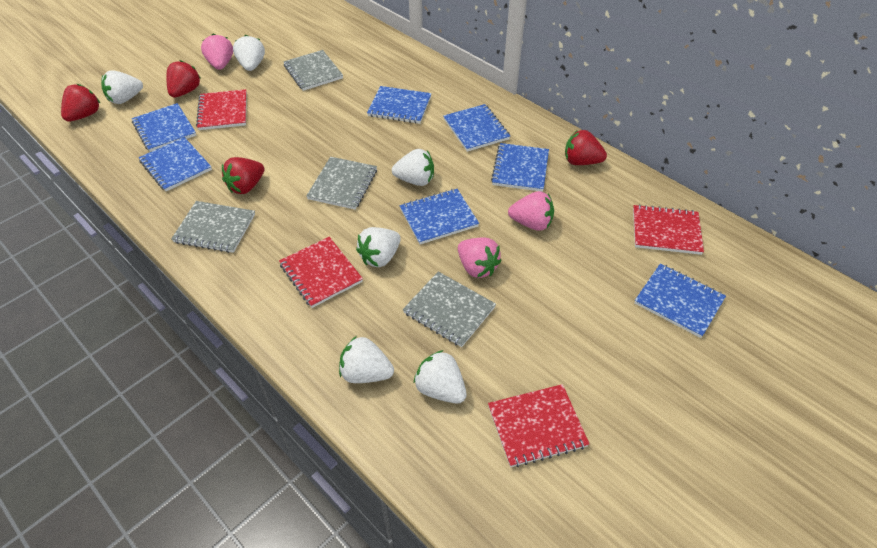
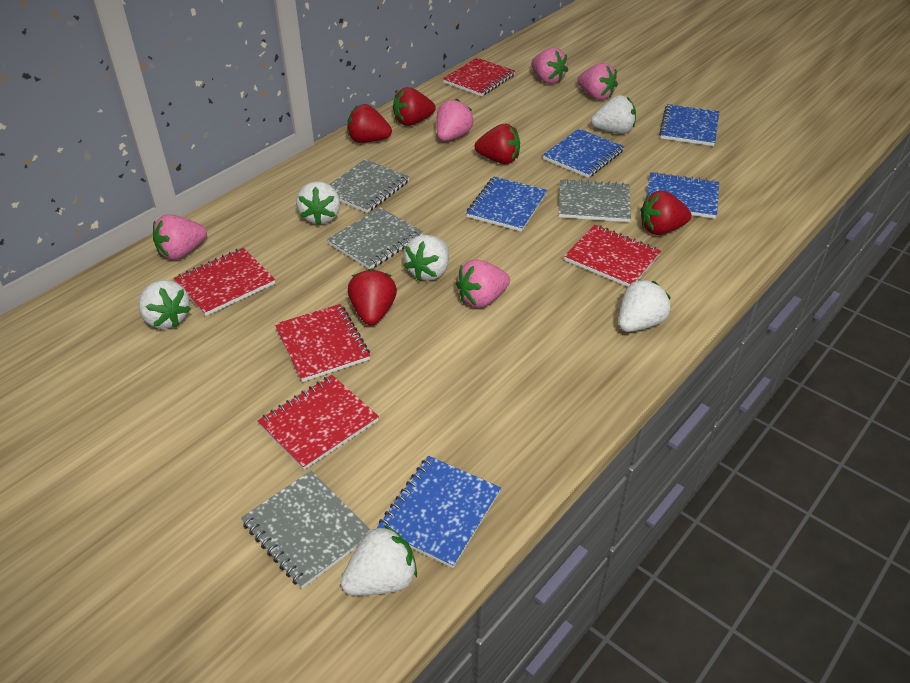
blue notebook: 7 -> 5
pink strawberry: 3 -> 5
red notebook: 4 -> 5
red strawberry: 4 -> 5

